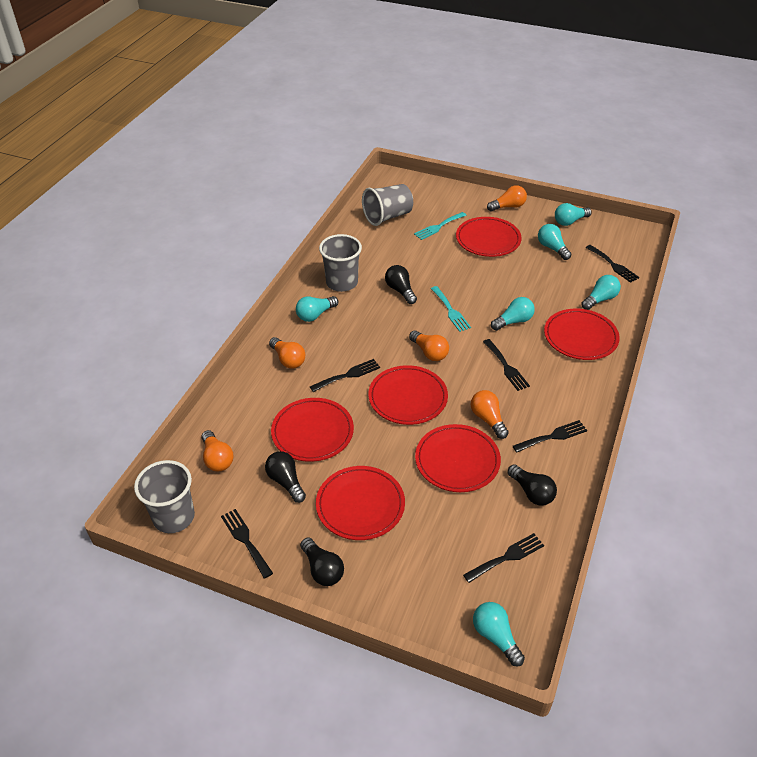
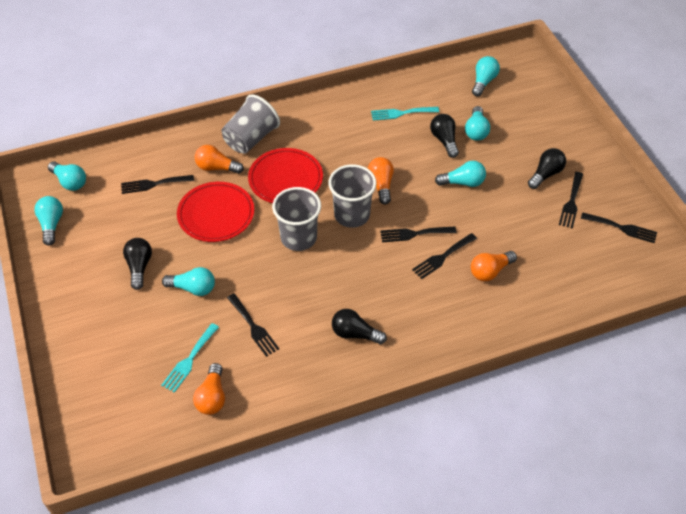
orange light bulb: 5 -> 4
red plate: 6 -> 2

